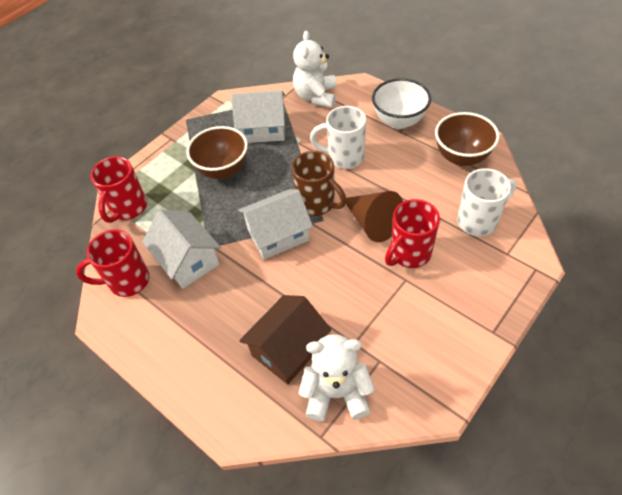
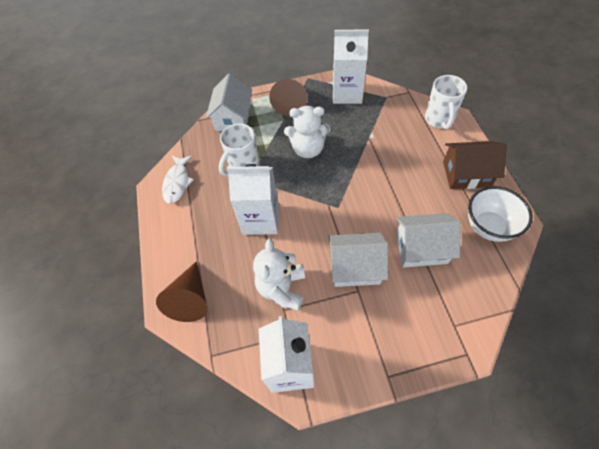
brown bowl: 2 -> 0
brown cone: 1 -> 2
brown mug: 1 -> 0
red mug: 3 -> 0
white carton: 0 -> 3
white fish: 0 -> 1

